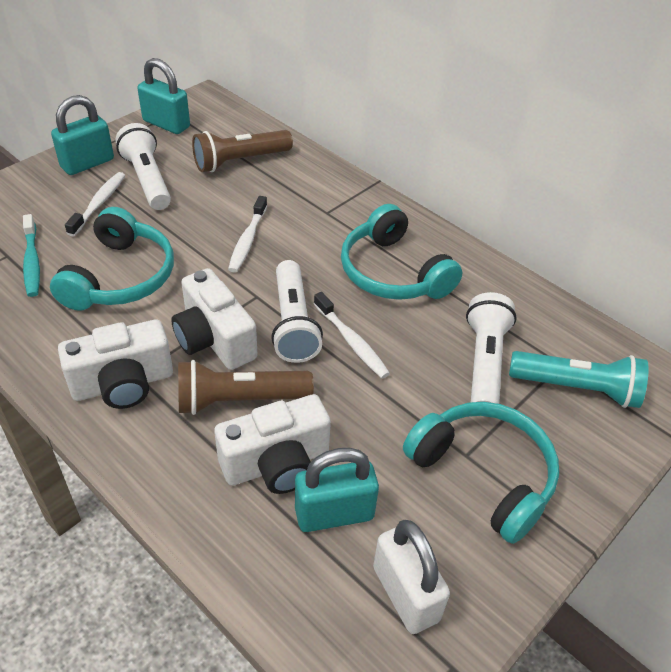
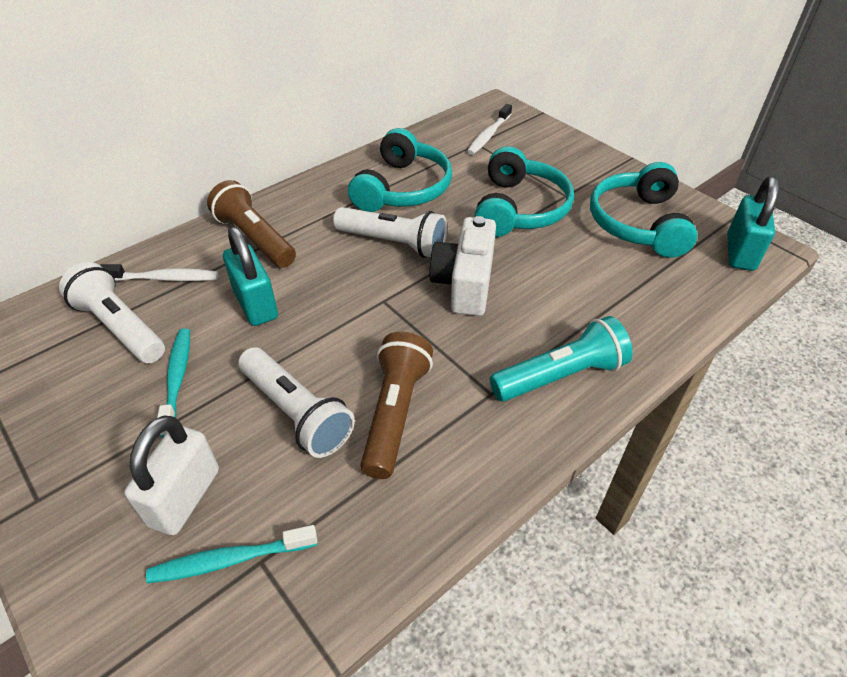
turquoise padlock: 3 -> 2
turquoise toothbrush: 1 -> 2
white camera: 3 -> 1
white toothbrush: 3 -> 2

